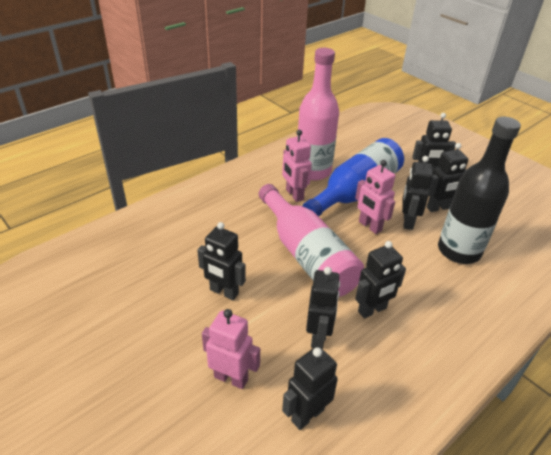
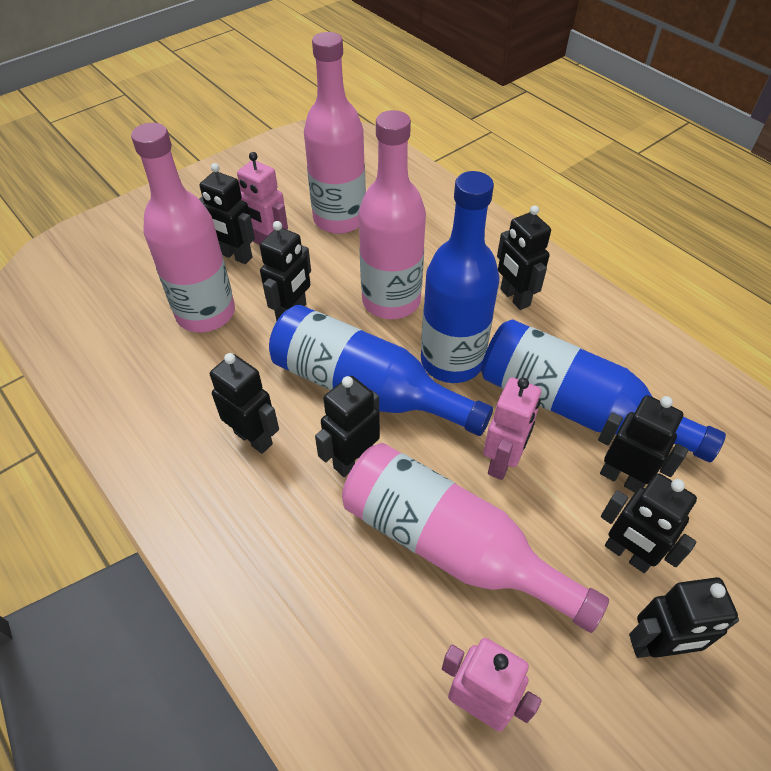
black bottle: 1 -> 0
black robot: 7 -> 8
blue bottle: 1 -> 3
pink bottle: 2 -> 4

